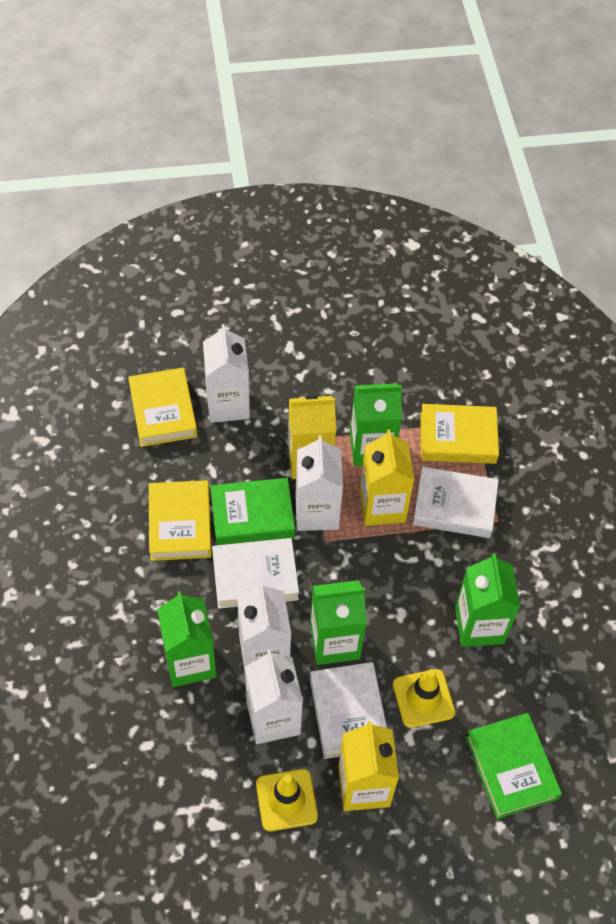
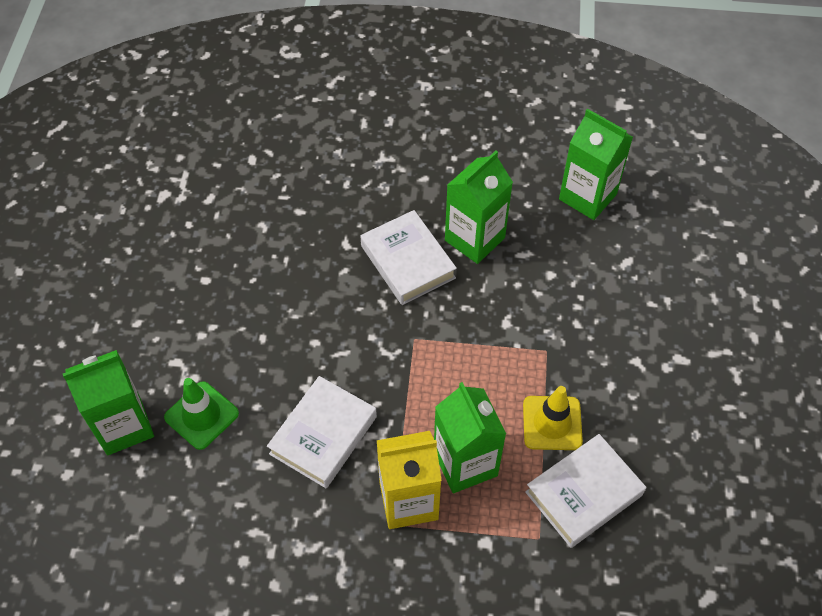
green book: 2 -> 0
green traffic cone: 0 -> 1
white carton: 4 -> 0
yellow book: 3 -> 0
yellow carton: 3 -> 1
yellow traffic cone: 2 -> 1

